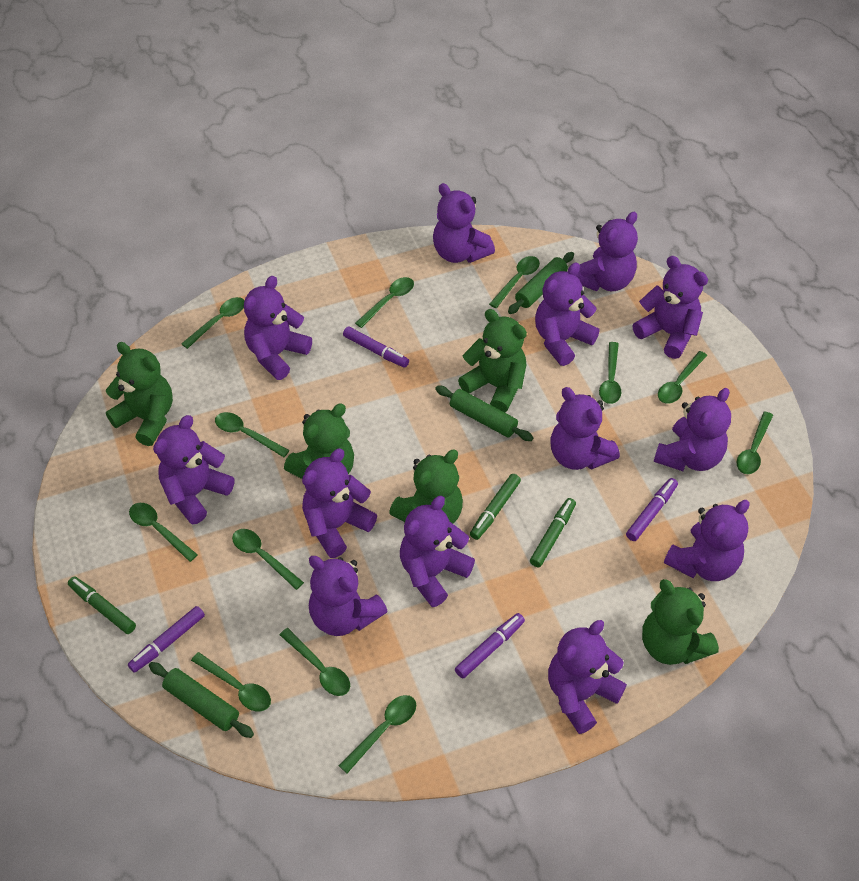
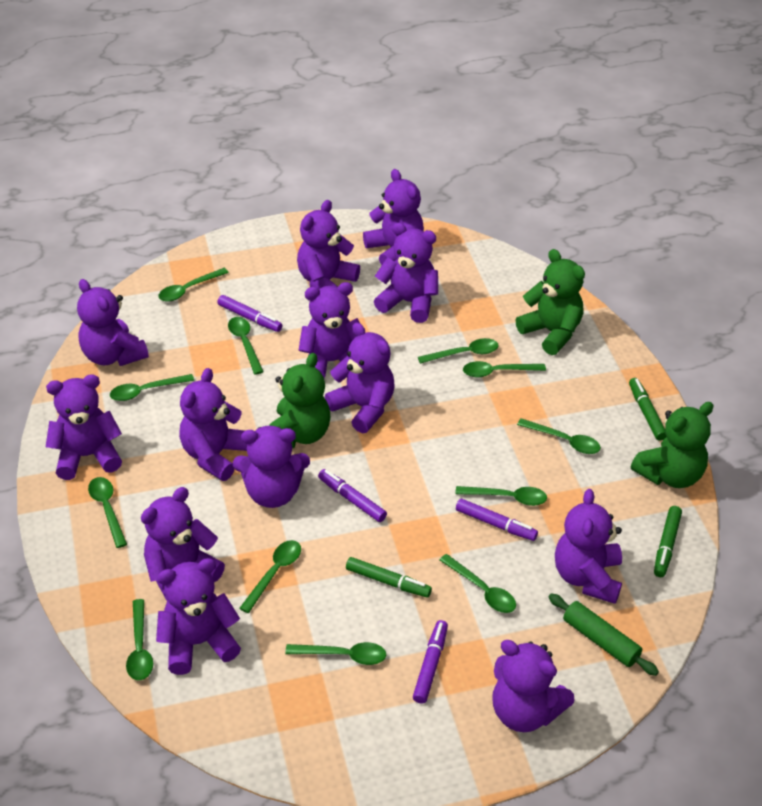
green rolling pin: 3 -> 1
green teddy bear: 5 -> 3

